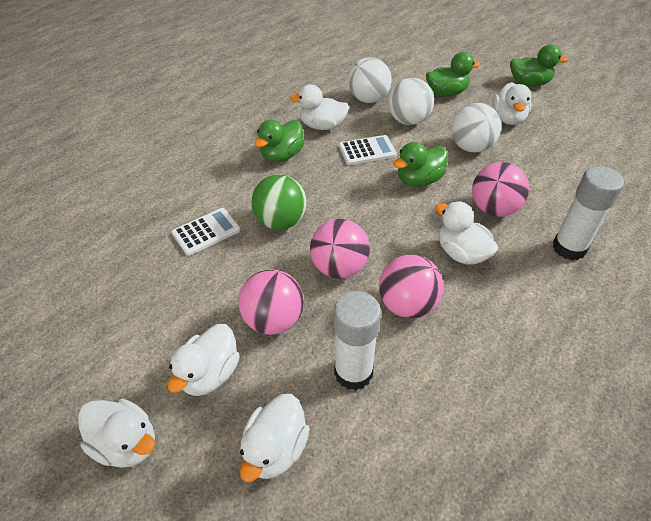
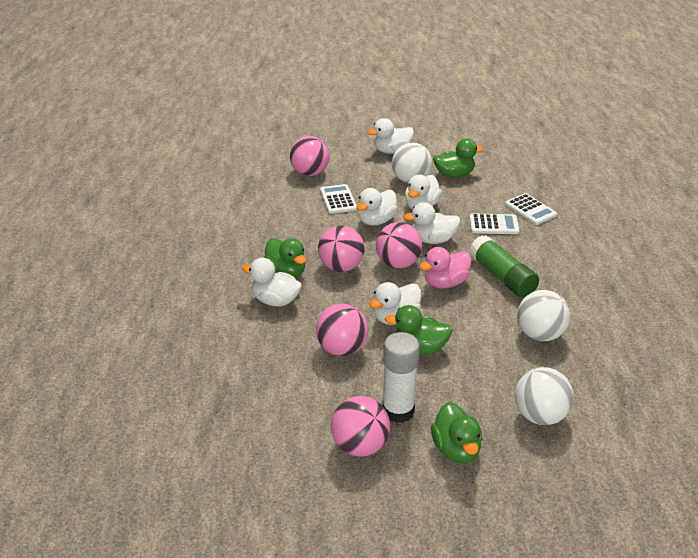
green ball: 1 -> 0
green glue stick: 0 -> 1
pink ball: 4 -> 5
pink duck: 0 -> 1
white calculator: 2 -> 3
white glue stick: 2 -> 1

